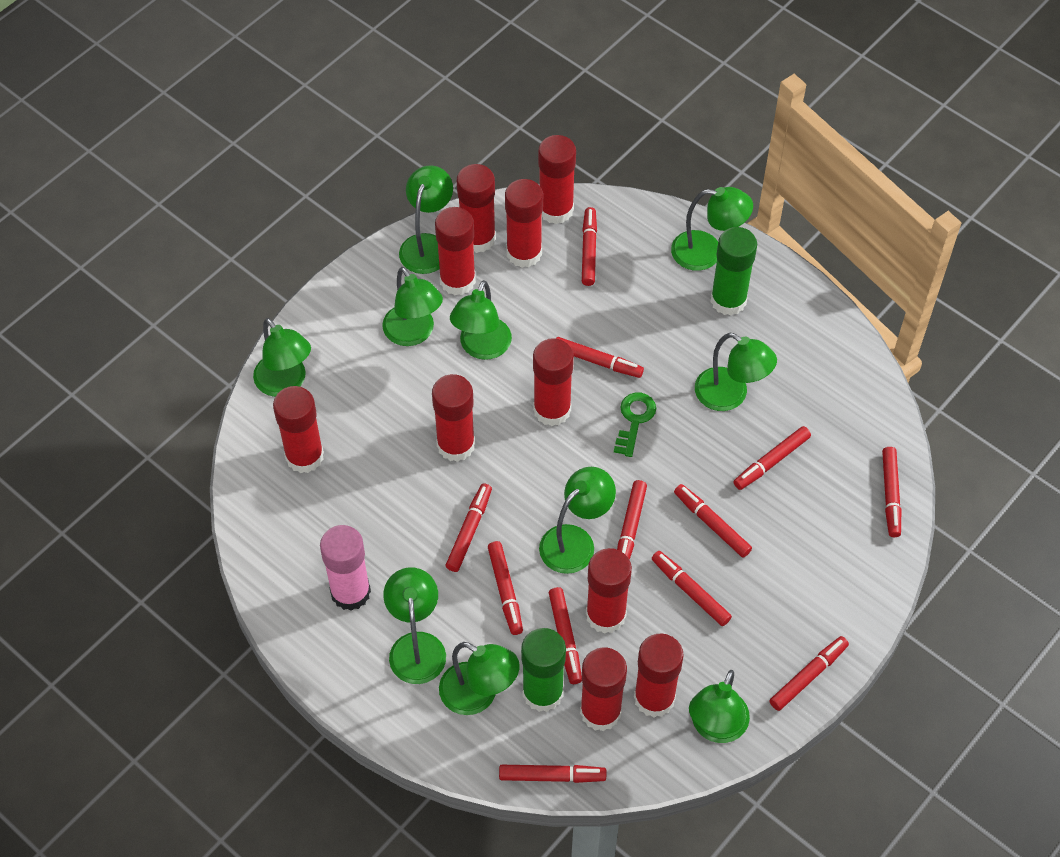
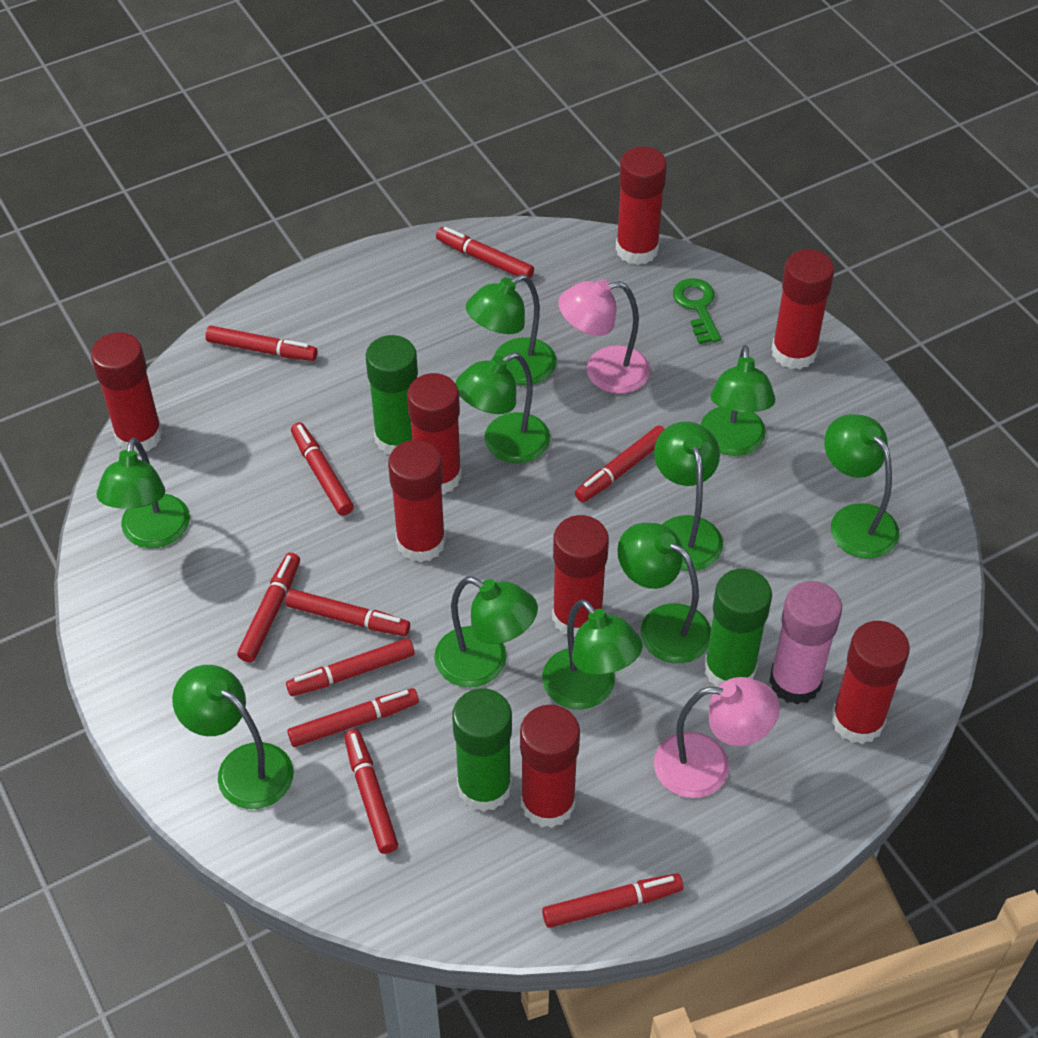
green glue stick: 2 -> 3
pink lamp: 0 -> 2
red glue stick: 10 -> 8
red marker: 12 -> 10

